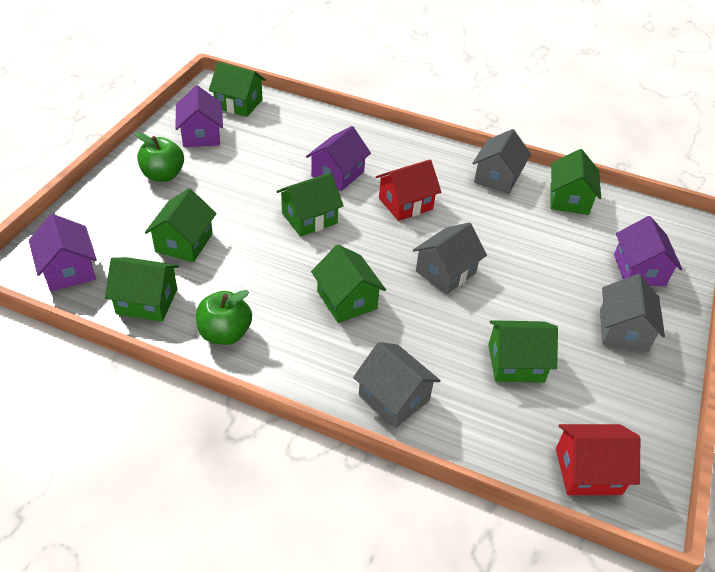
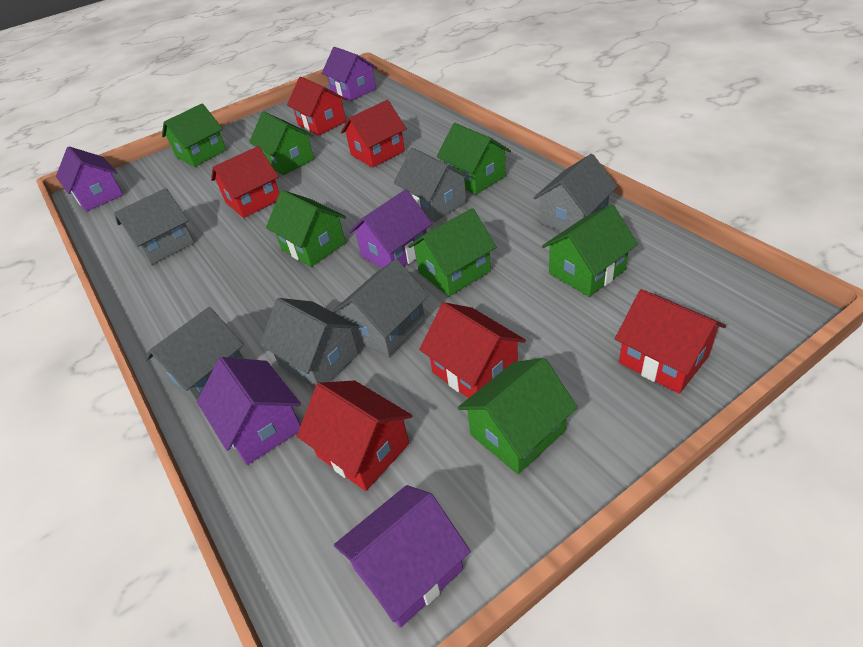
green apple: 2 -> 0
grey house: 4 -> 6
purple house: 4 -> 5
red house: 2 -> 6

